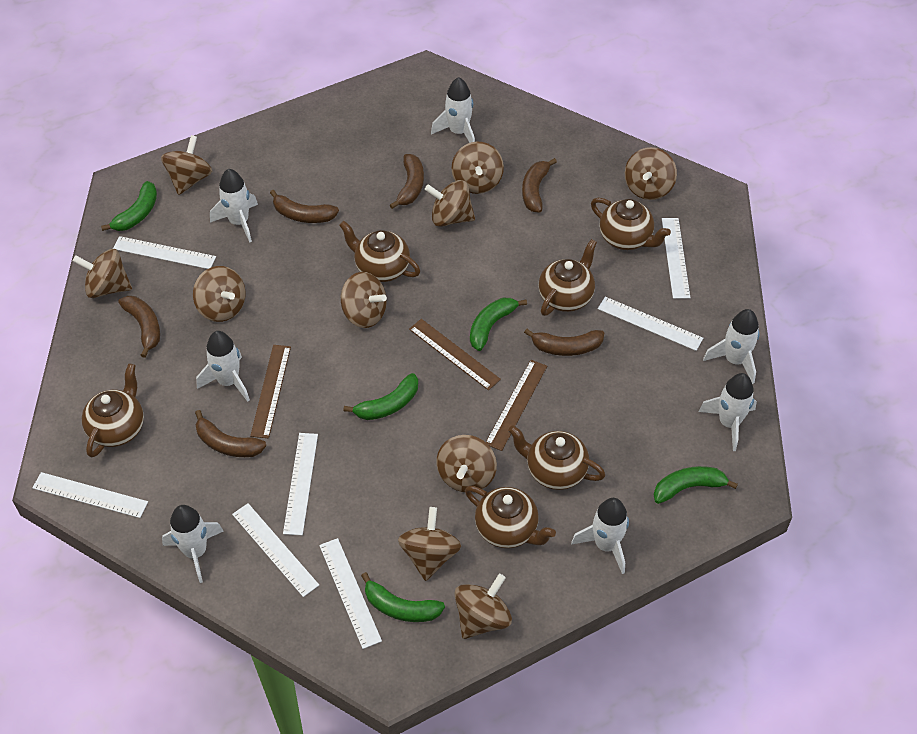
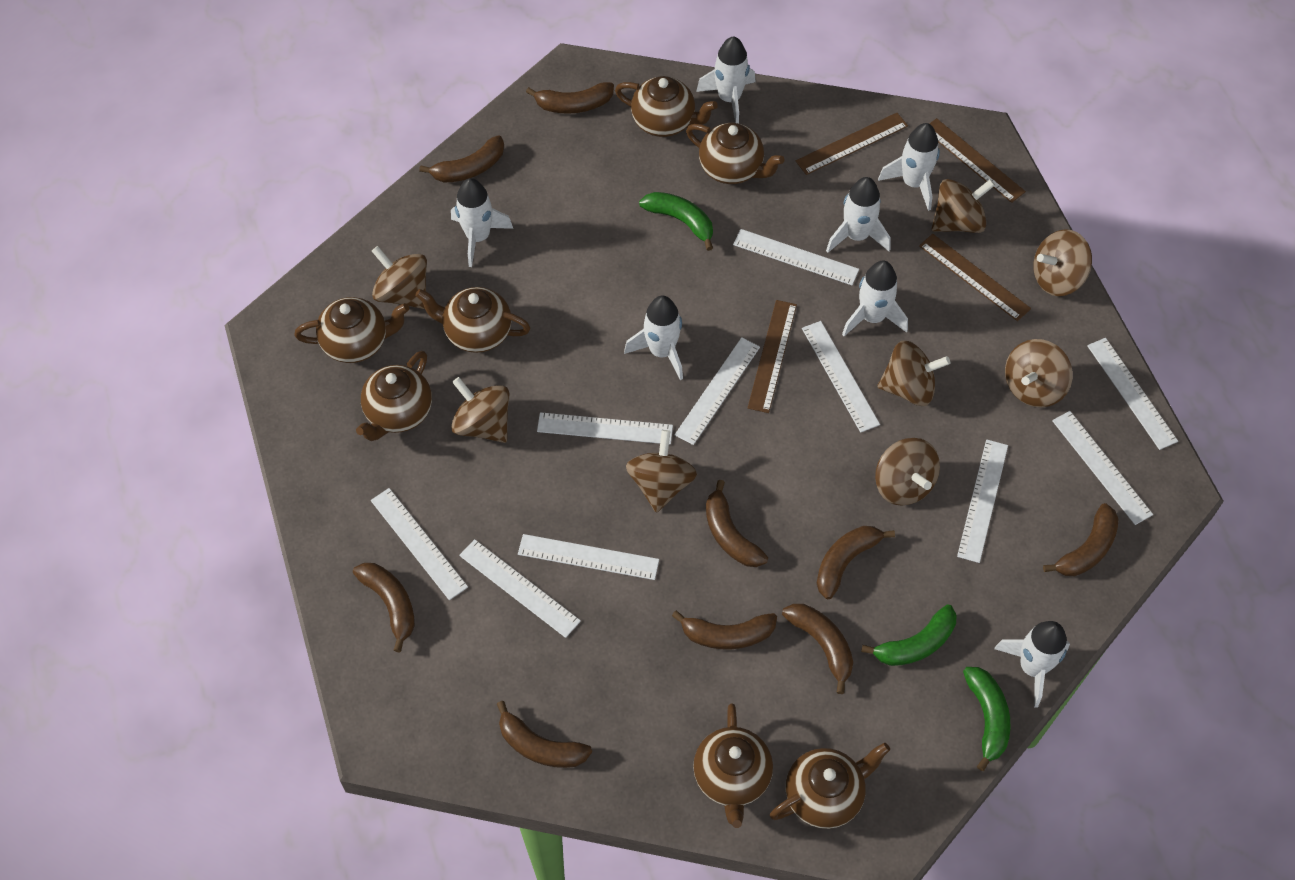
brown banana: 6 -> 9
brown ruler: 3 -> 4
brown spinning top: 10 -> 8
brown teapot: 6 -> 7
green banana: 5 -> 3
white ruler: 7 -> 10

